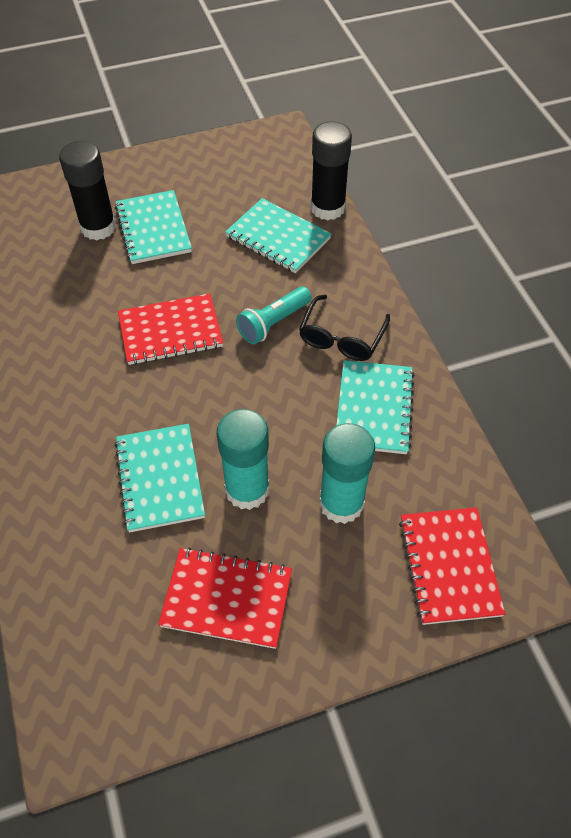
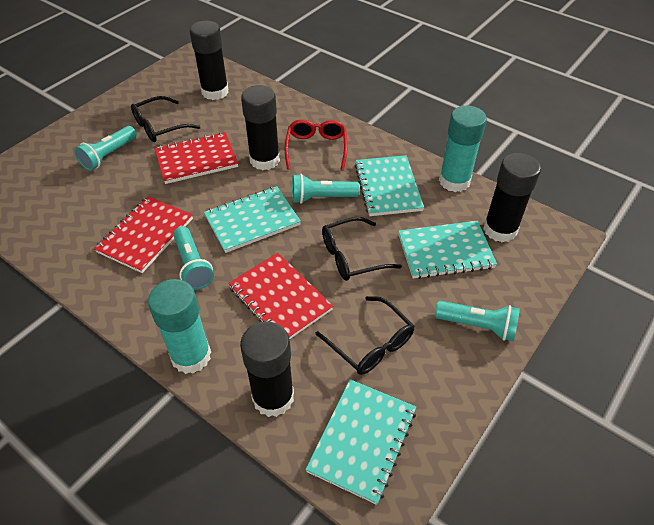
black glasses: 1 -> 3
black glue stick: 2 -> 4
red glasses: 0 -> 1
turquoise flashlight: 1 -> 4

